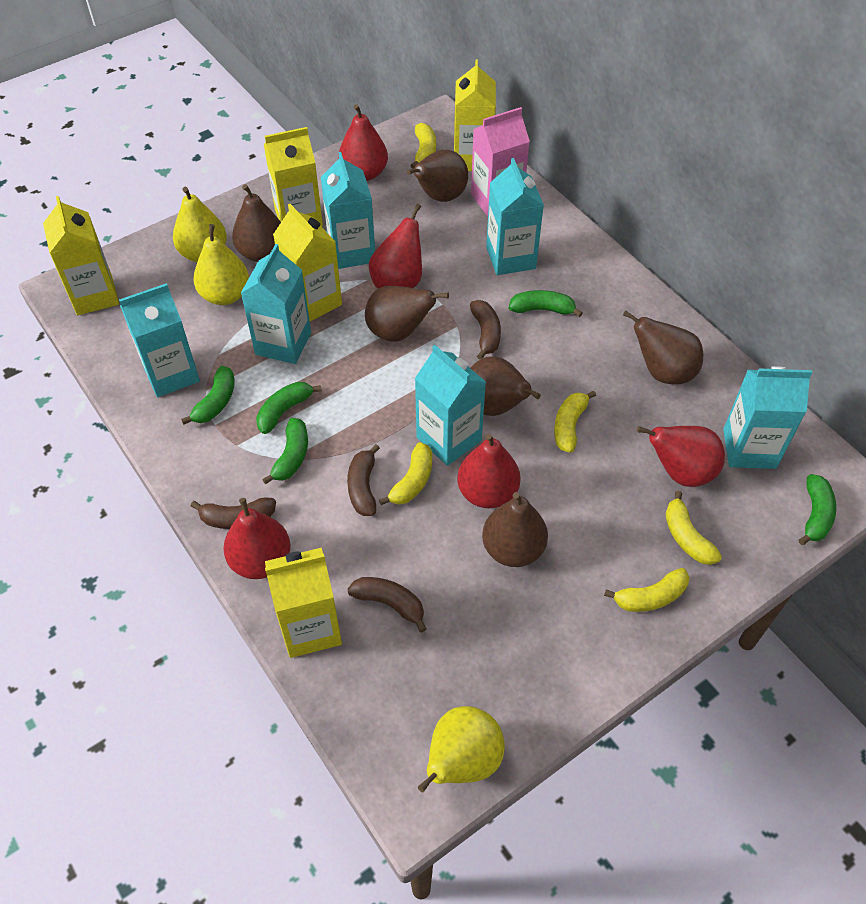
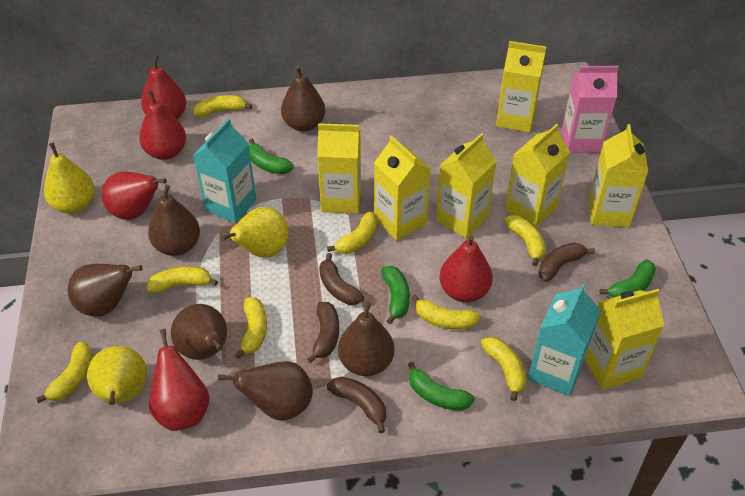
green banana: 5 -> 4
turquoise carton: 6 -> 2
yellow banana: 5 -> 8
yellow carton: 5 -> 7

